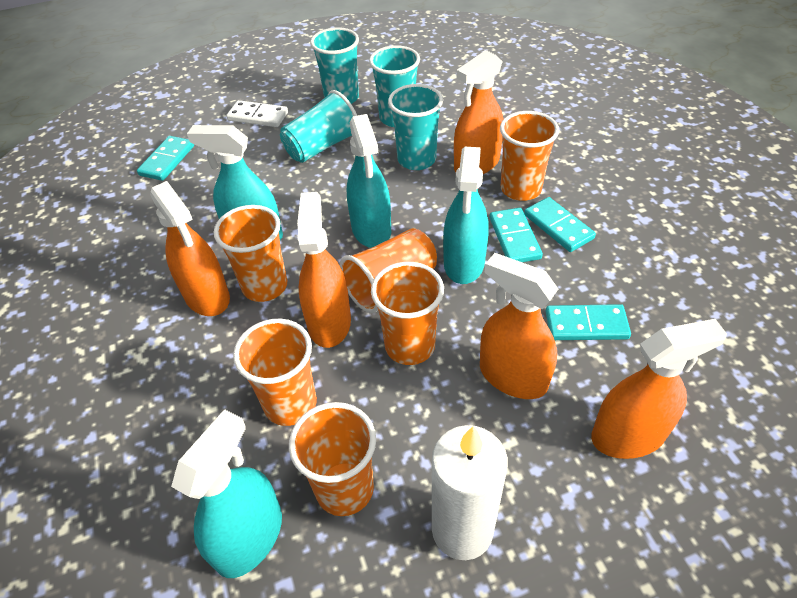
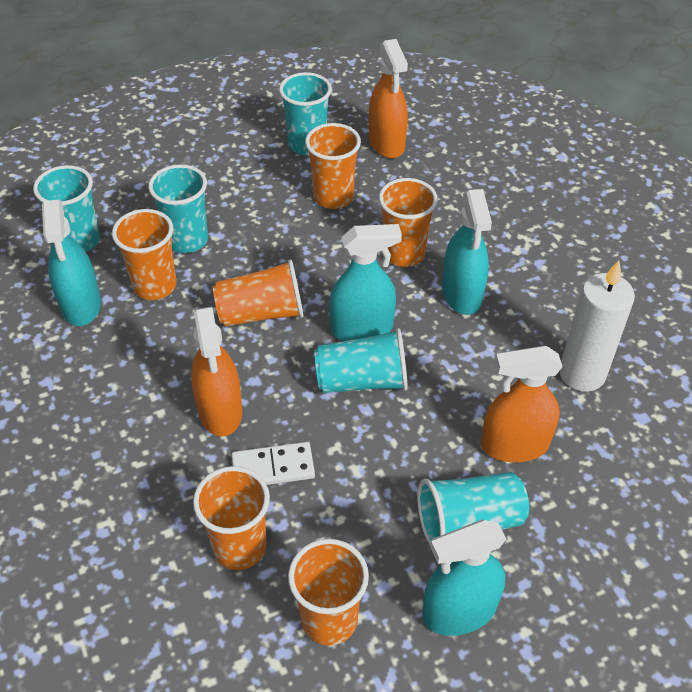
orange spray bottle: 5 -> 3
turquoise cup: 4 -> 5
turquoise domino: 4 -> 0

